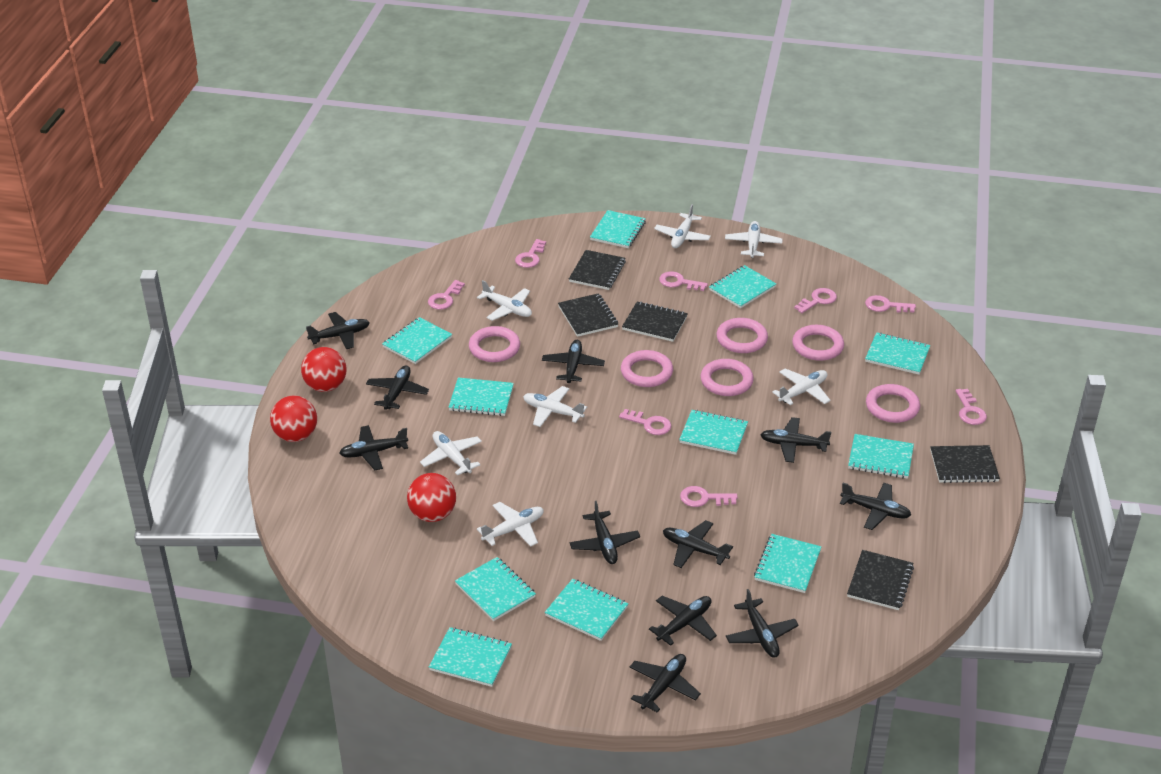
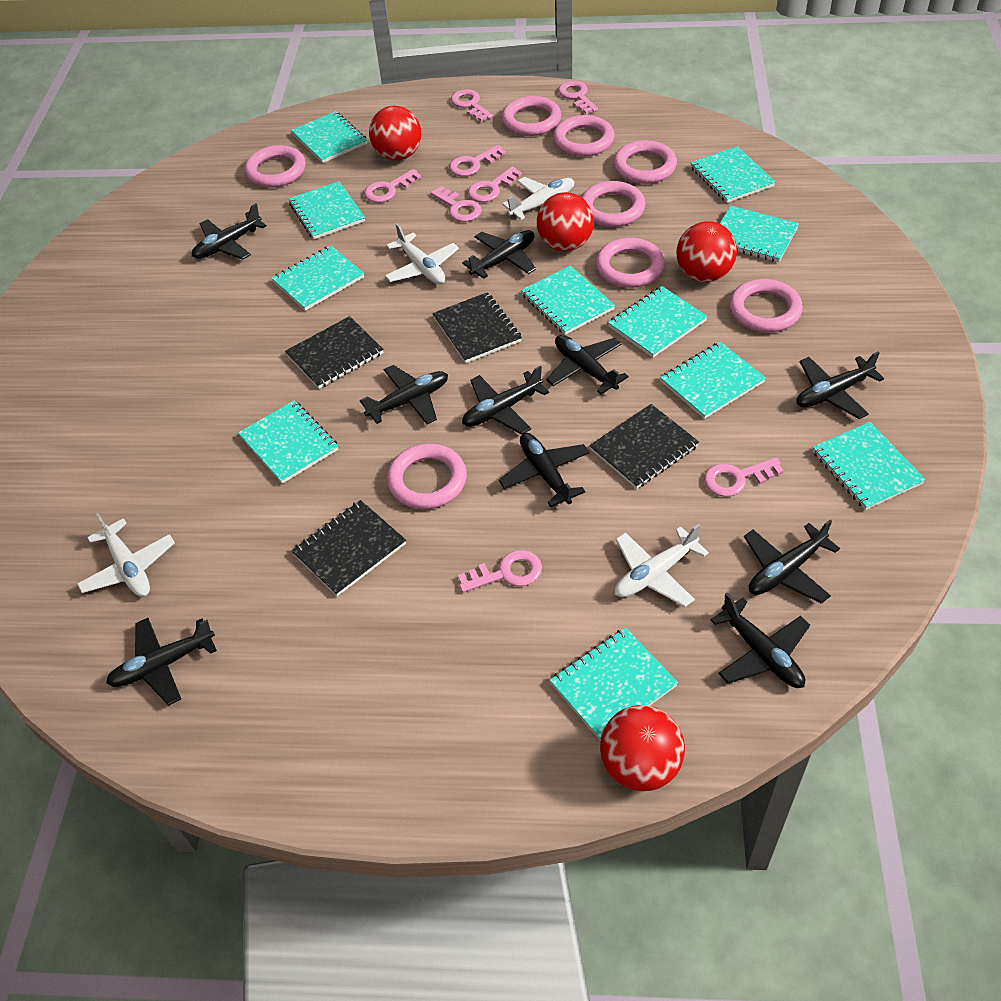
black notebook: 5 -> 4
black plane: 11 -> 10
pink ring: 6 -> 8
red ball: 3 -> 4
white plane: 7 -> 4

